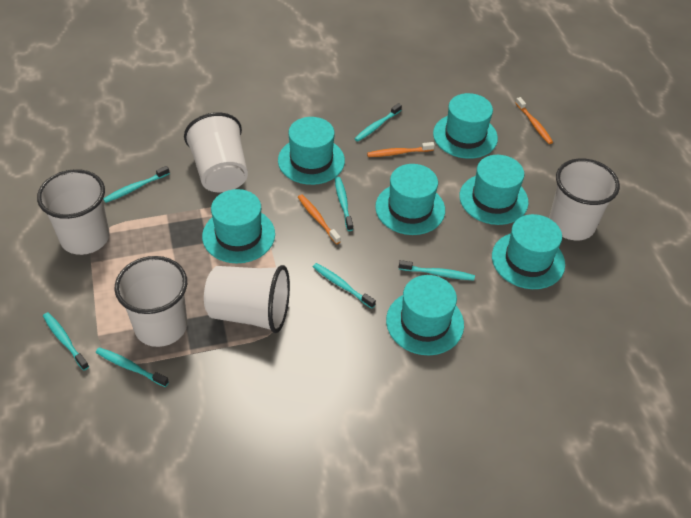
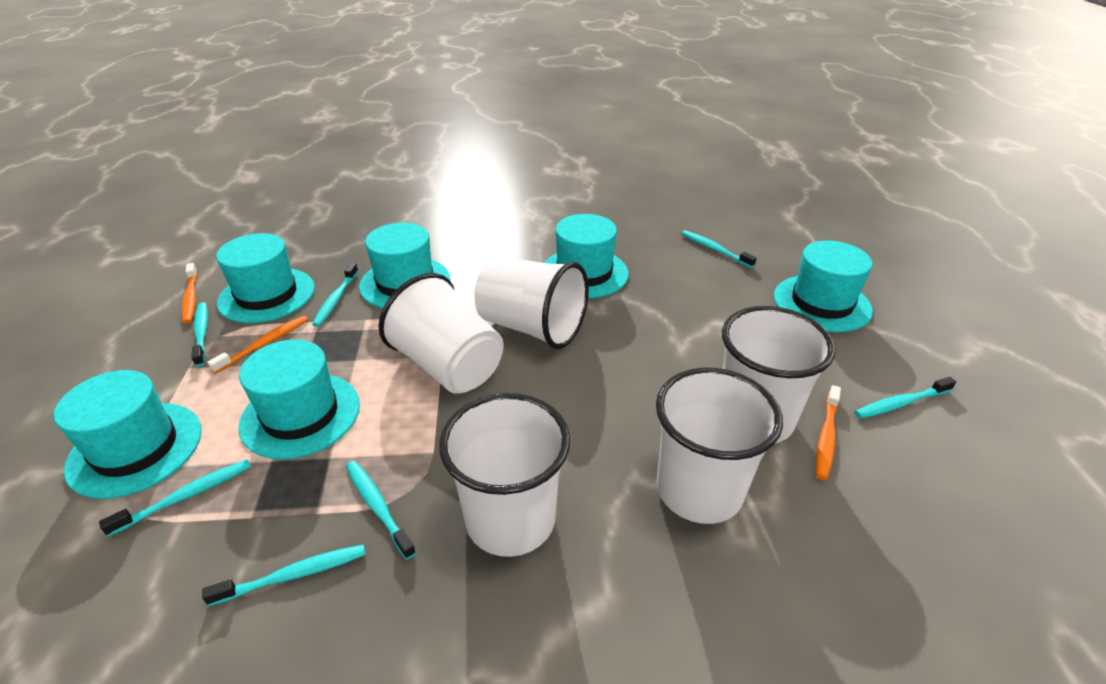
turquoise hat: 7 -> 6

